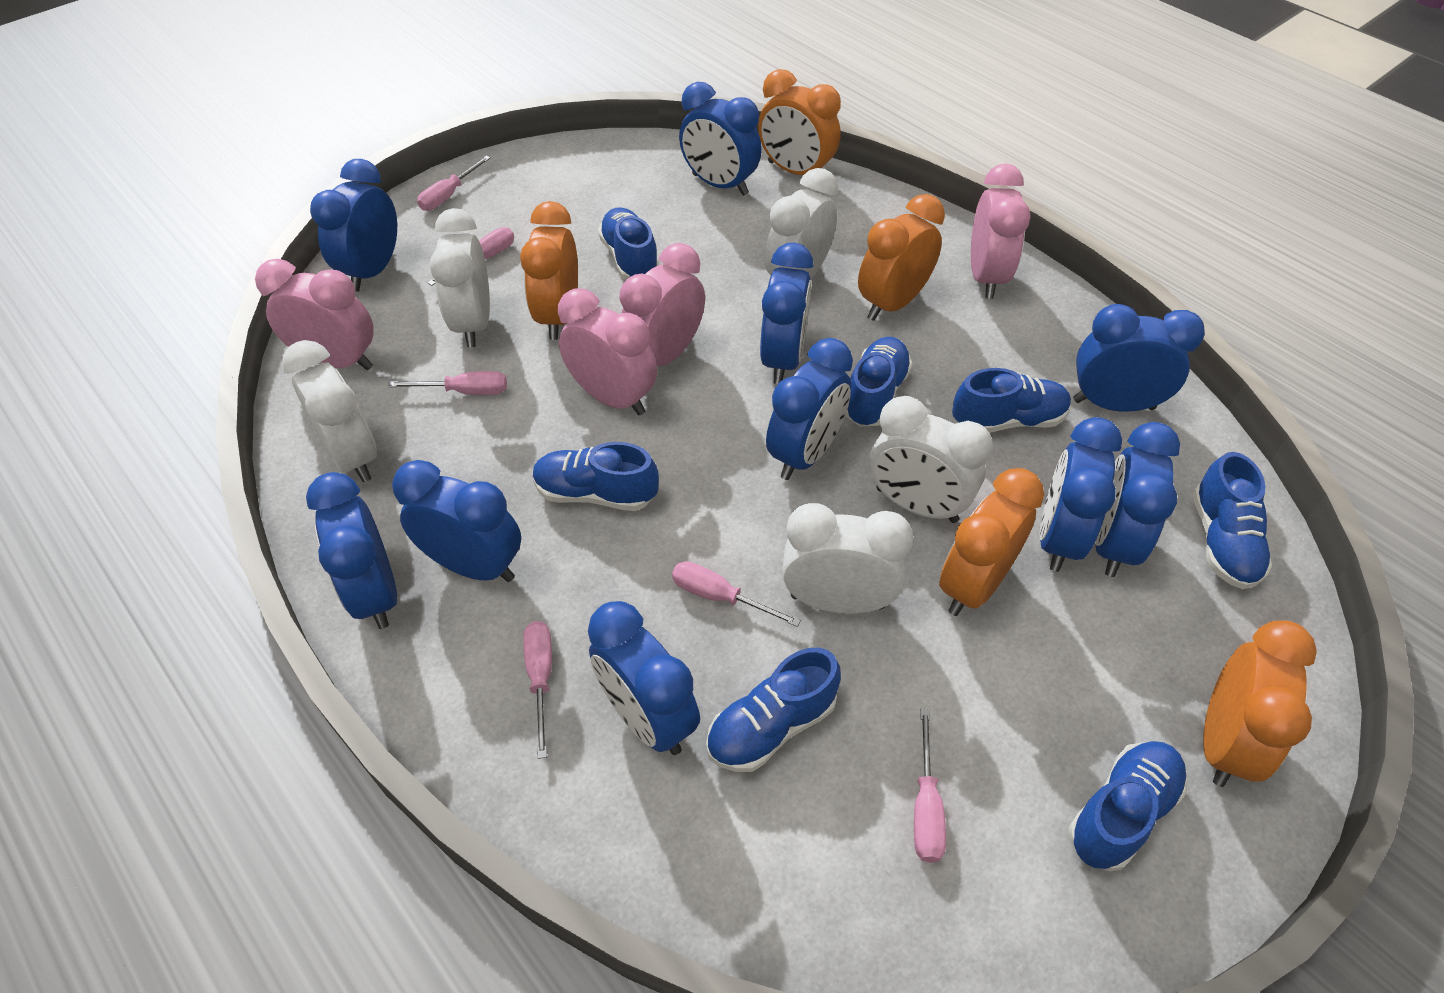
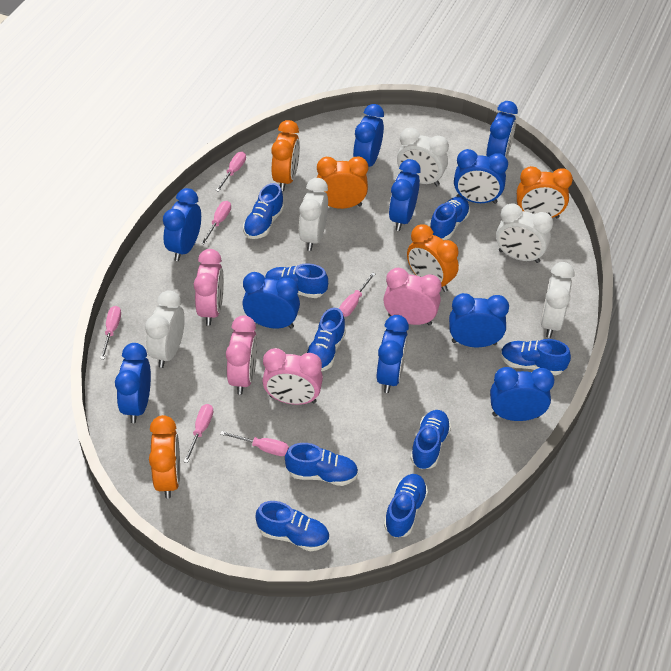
blue shoe: 7 -> 9

